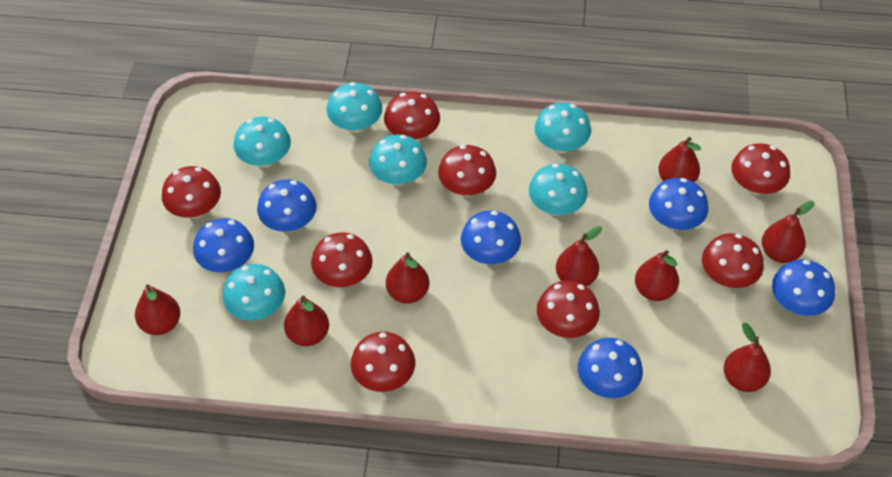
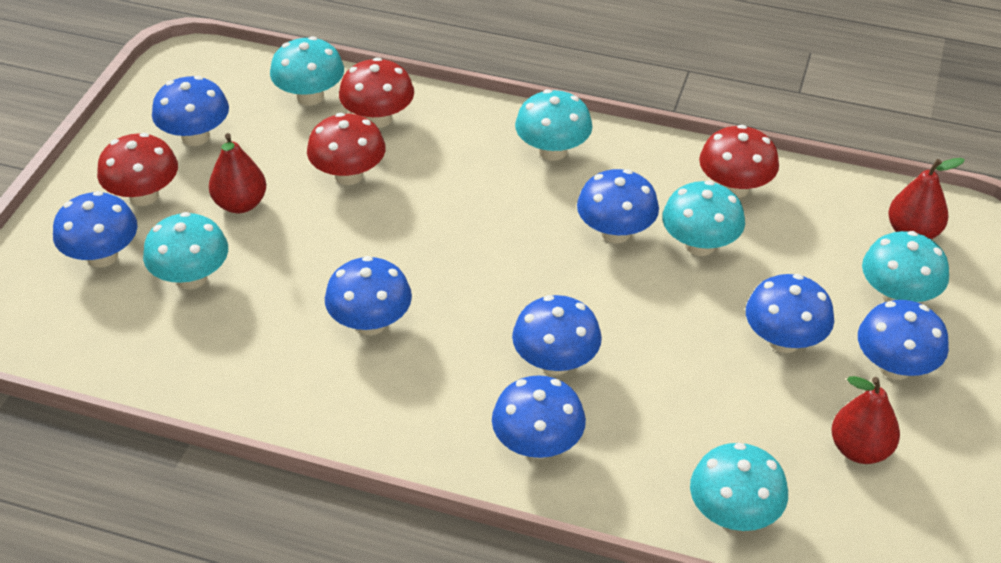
blue mushroom: 6 -> 8
red mushroom: 8 -> 4
red pear: 8 -> 3

